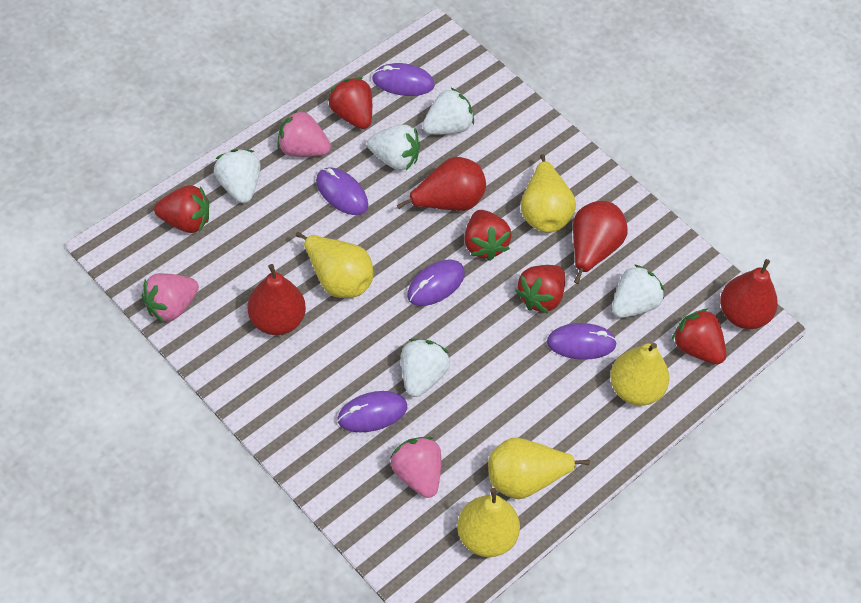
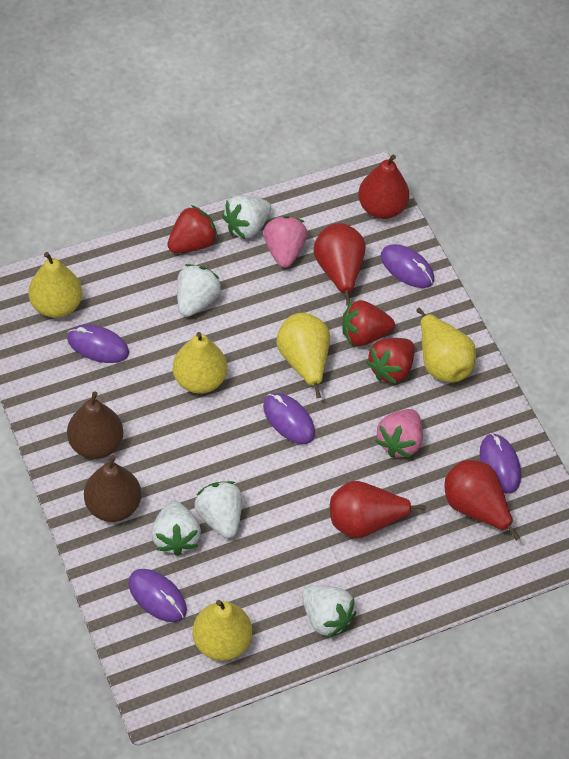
brown pear: 0 -> 2
pink strawberry: 3 -> 2
red strawberry: 5 -> 3

